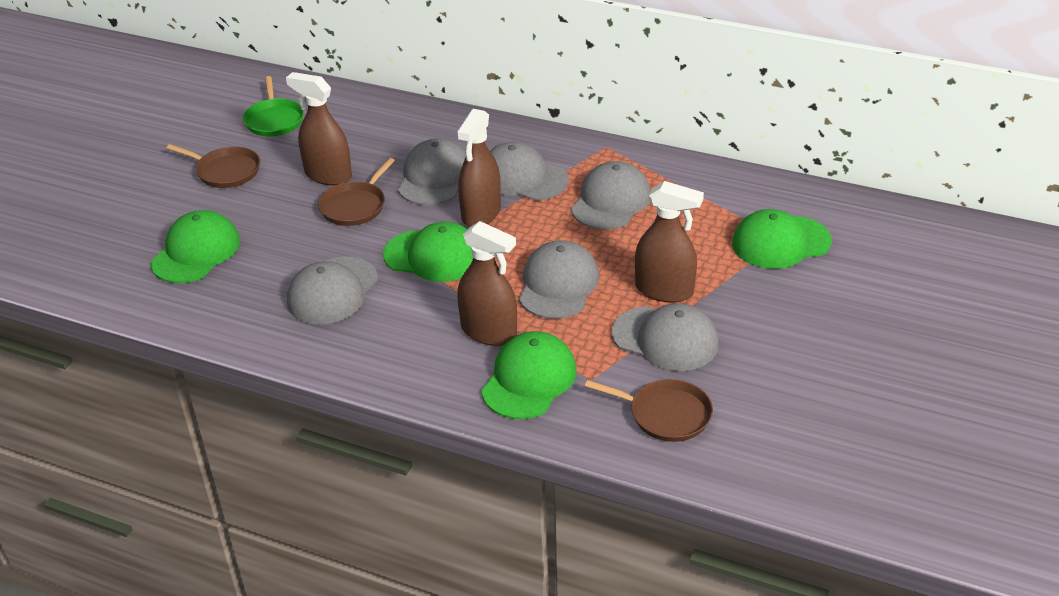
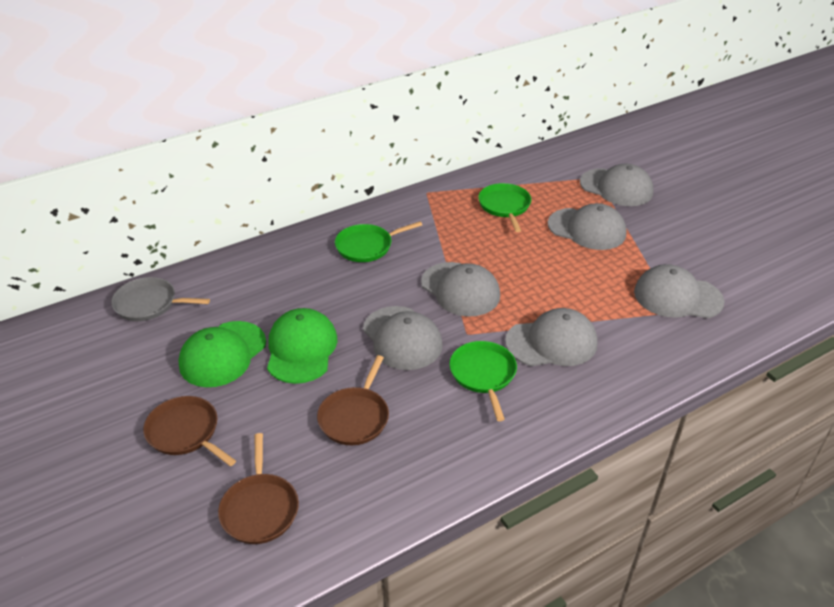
brown spray bottle: 4 -> 0
green cap: 4 -> 2
green pan: 1 -> 3
grey pan: 0 -> 1

